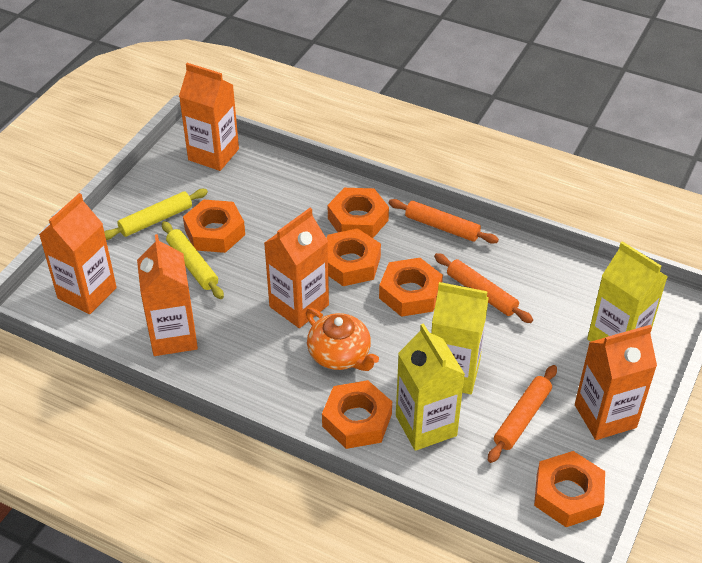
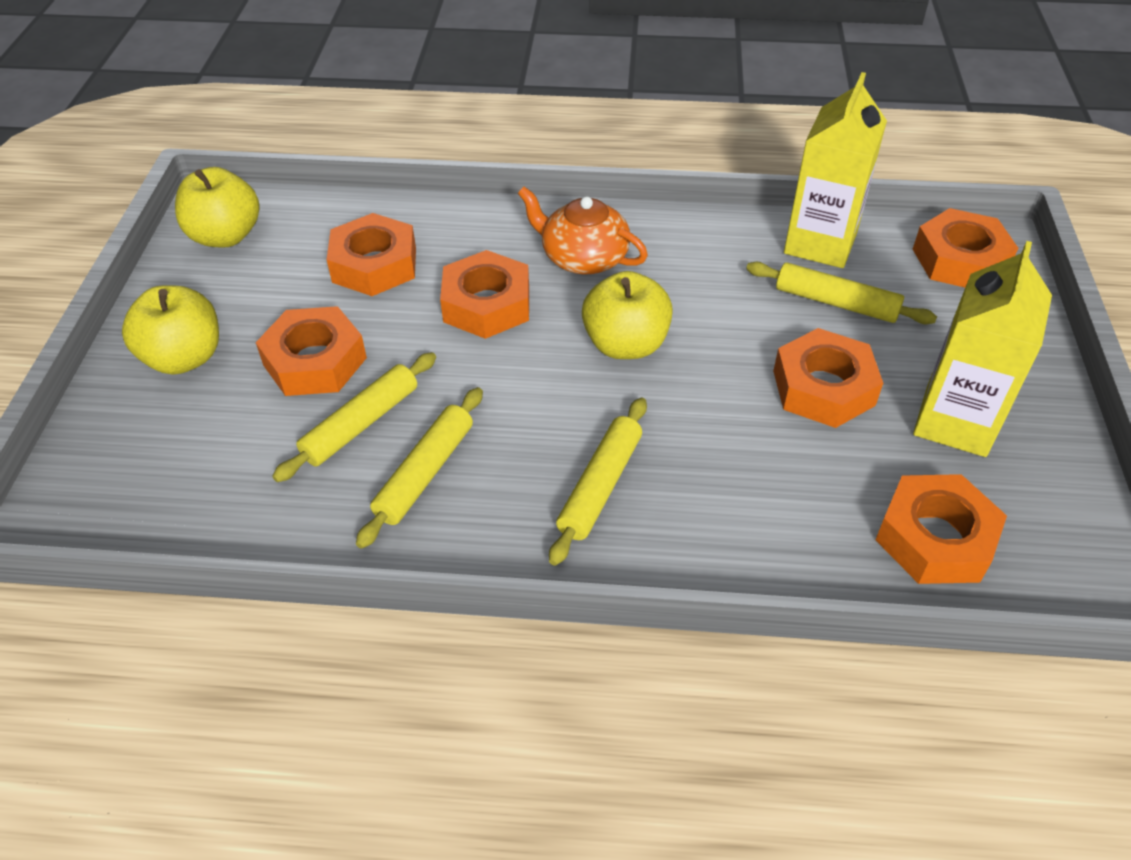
orange carton: 5 -> 0
orange rolling pin: 3 -> 0
yellow apple: 0 -> 3
yellow carton: 3 -> 2
yellow rolling pin: 2 -> 4

